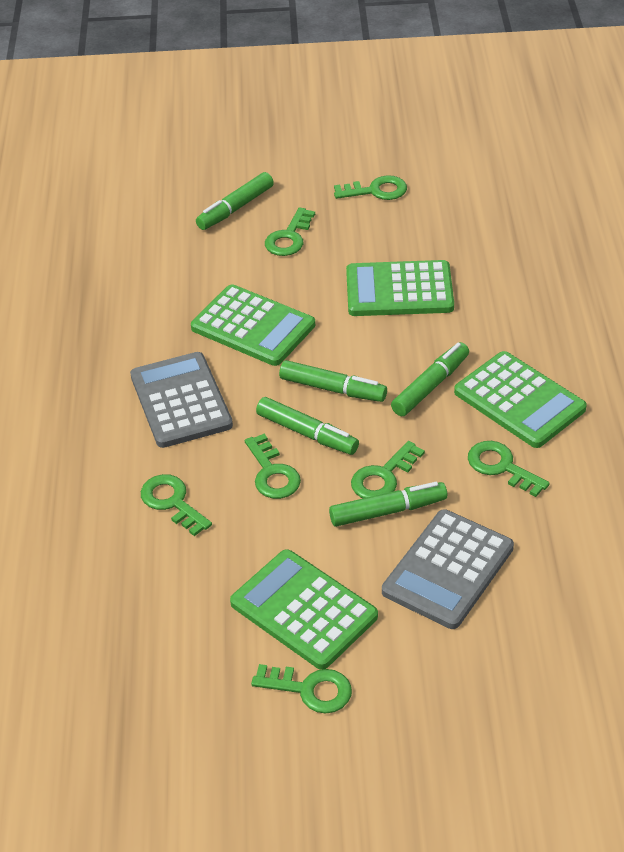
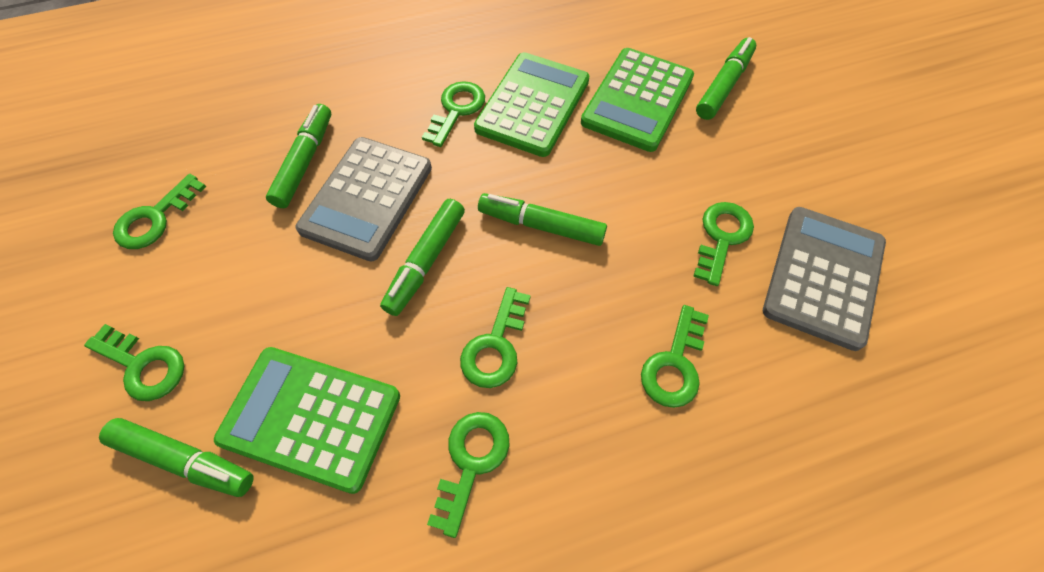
green calculator: 4 -> 3

